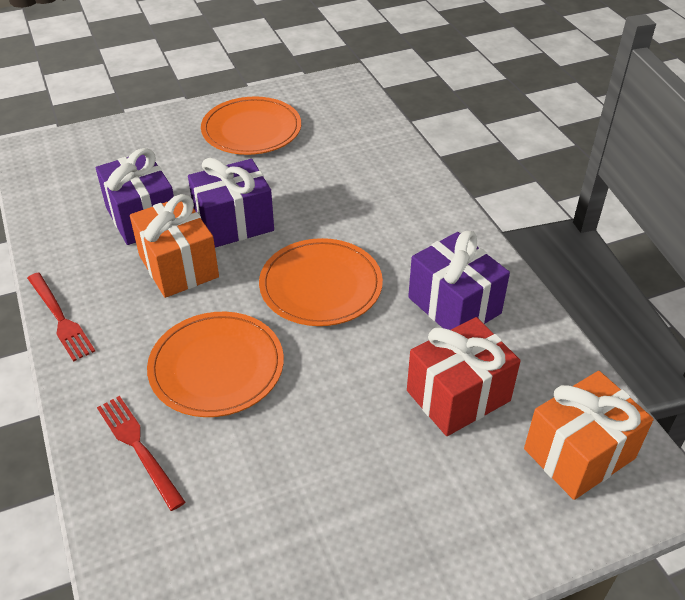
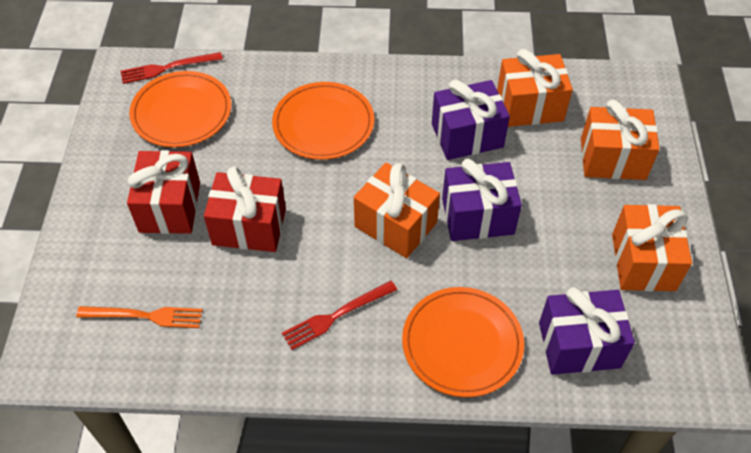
orange fork: 0 -> 1
orange gift: 2 -> 4
red gift: 1 -> 2

